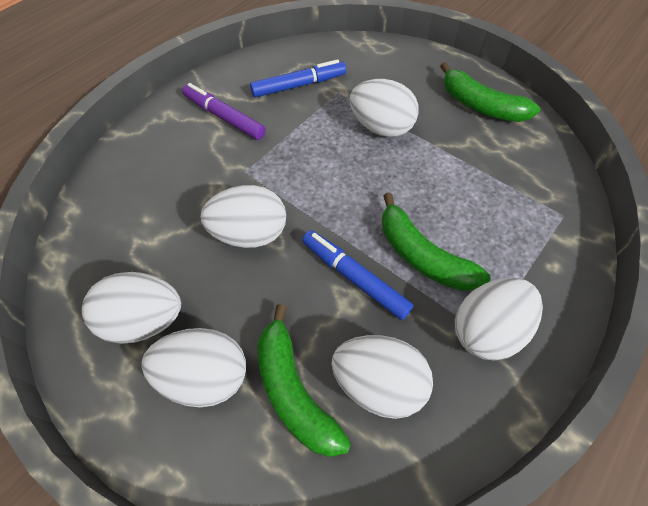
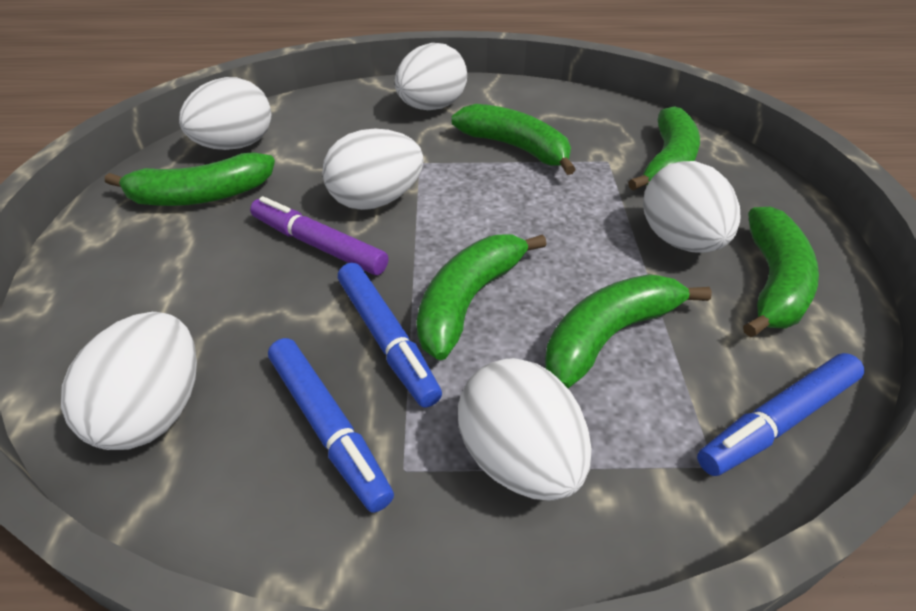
blue marker: 2 -> 3
green banana: 3 -> 6

